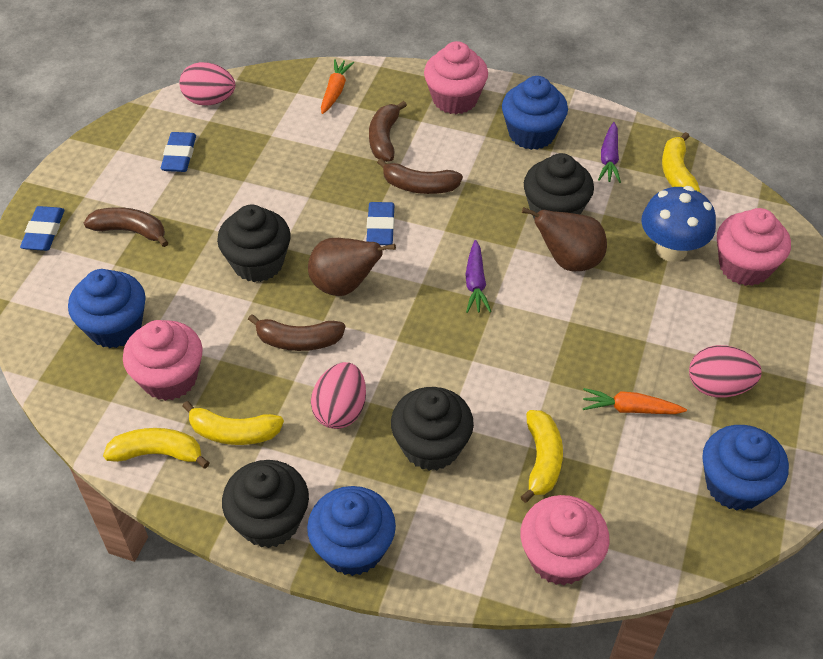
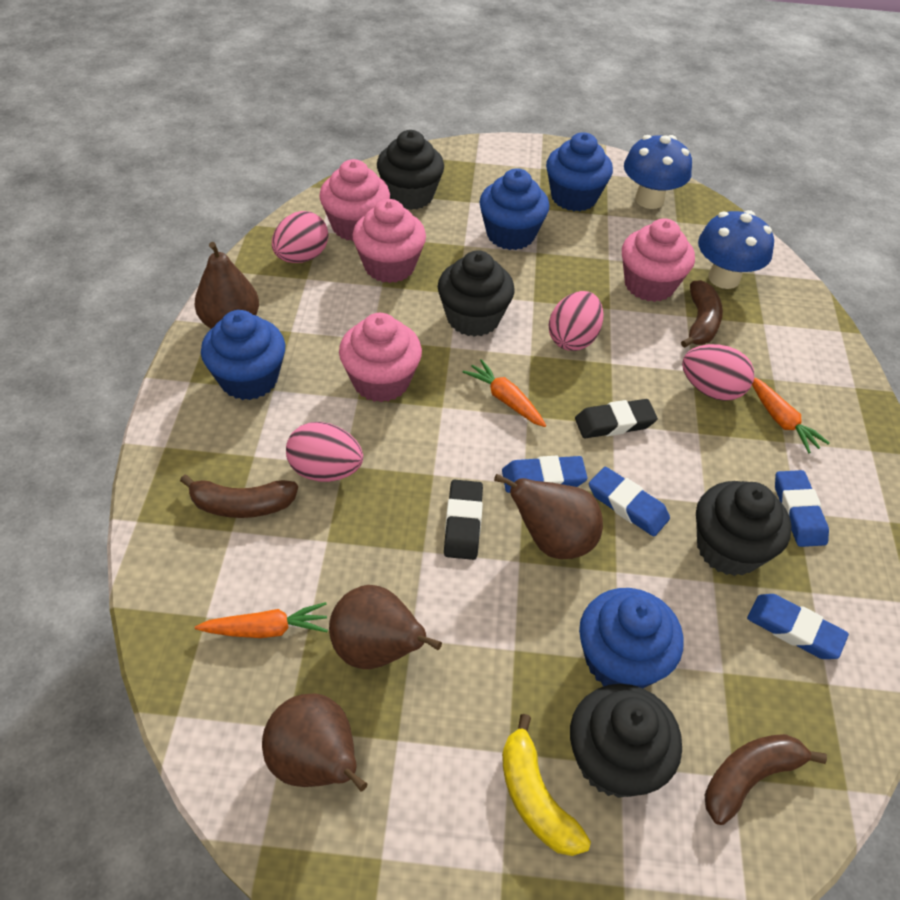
black eraser: 0 -> 2
blue eraser: 3 -> 4
blue mushroom: 1 -> 2
brown banana: 4 -> 3
brown pear: 2 -> 4
orange carrot: 2 -> 3
pink egg: 3 -> 4
purple carrot: 2 -> 0
yellow banana: 4 -> 1

